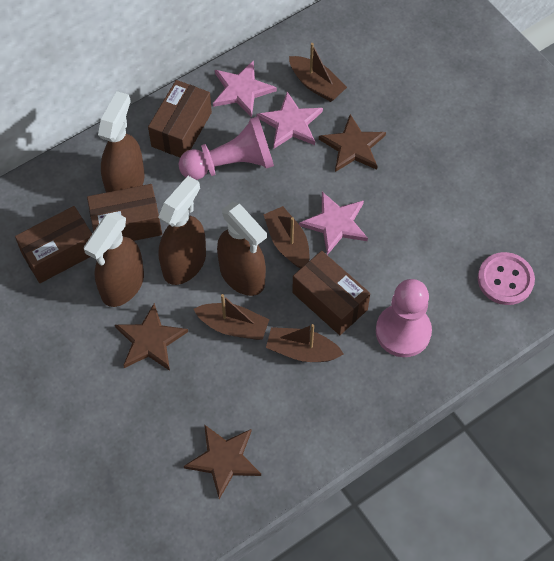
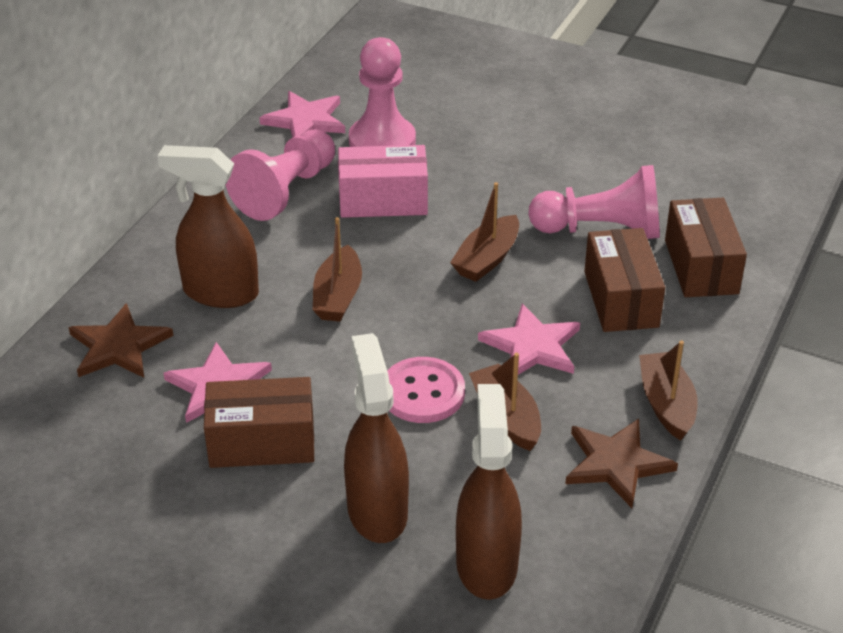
brown box: 4 -> 3
brown spray bottle: 4 -> 3
brown star: 3 -> 2
pink box: 0 -> 1
pink pawn: 2 -> 3

